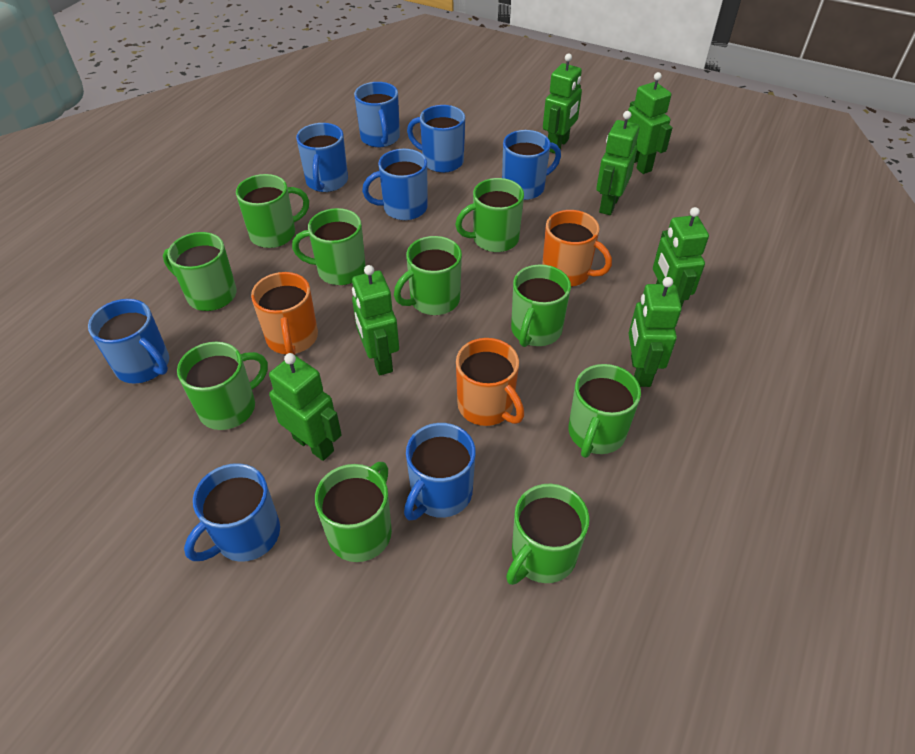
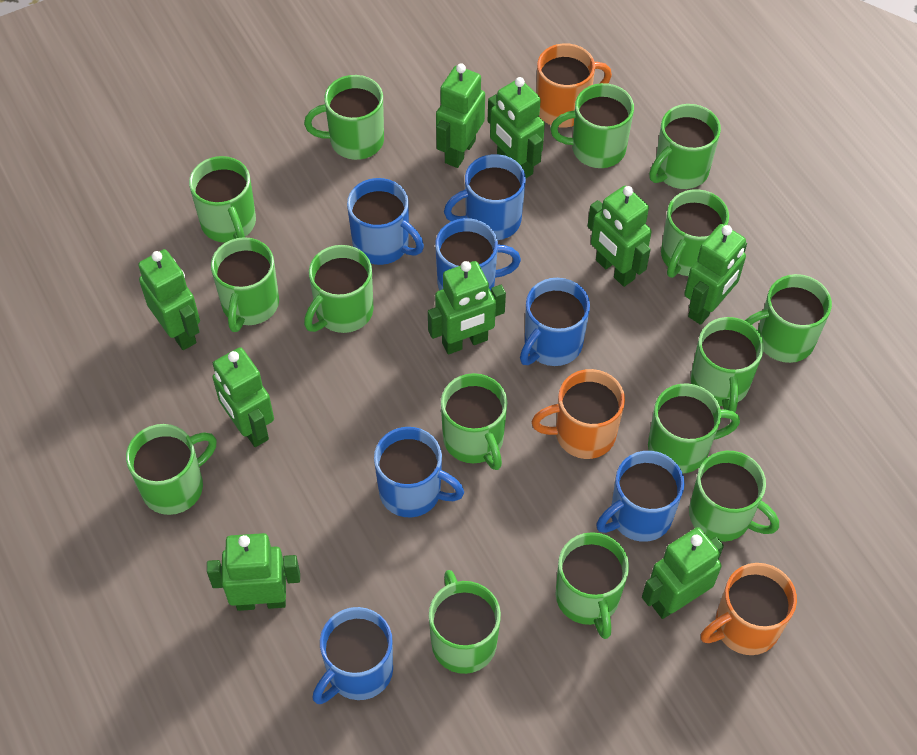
blue mug: 8 -> 7
green mug: 10 -> 15
green robot: 7 -> 9

